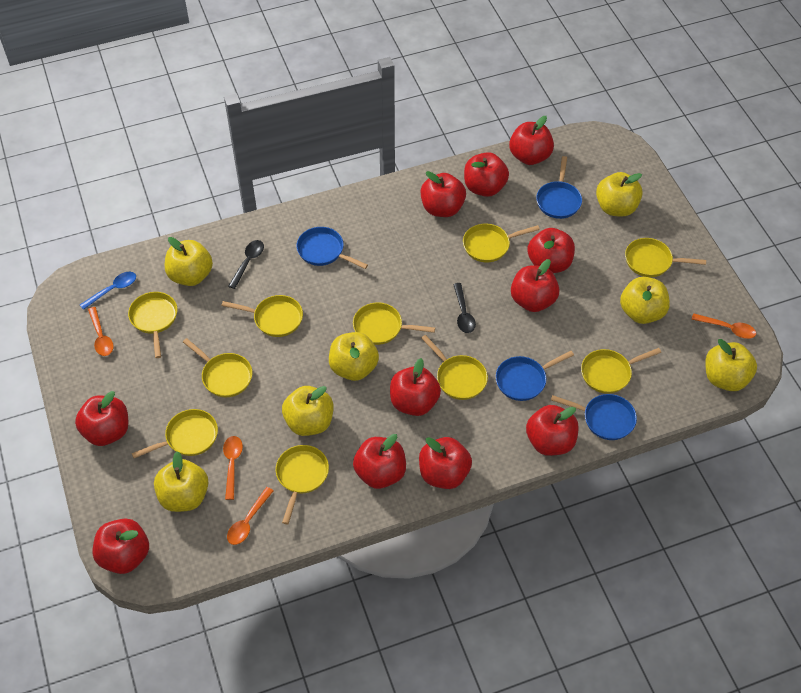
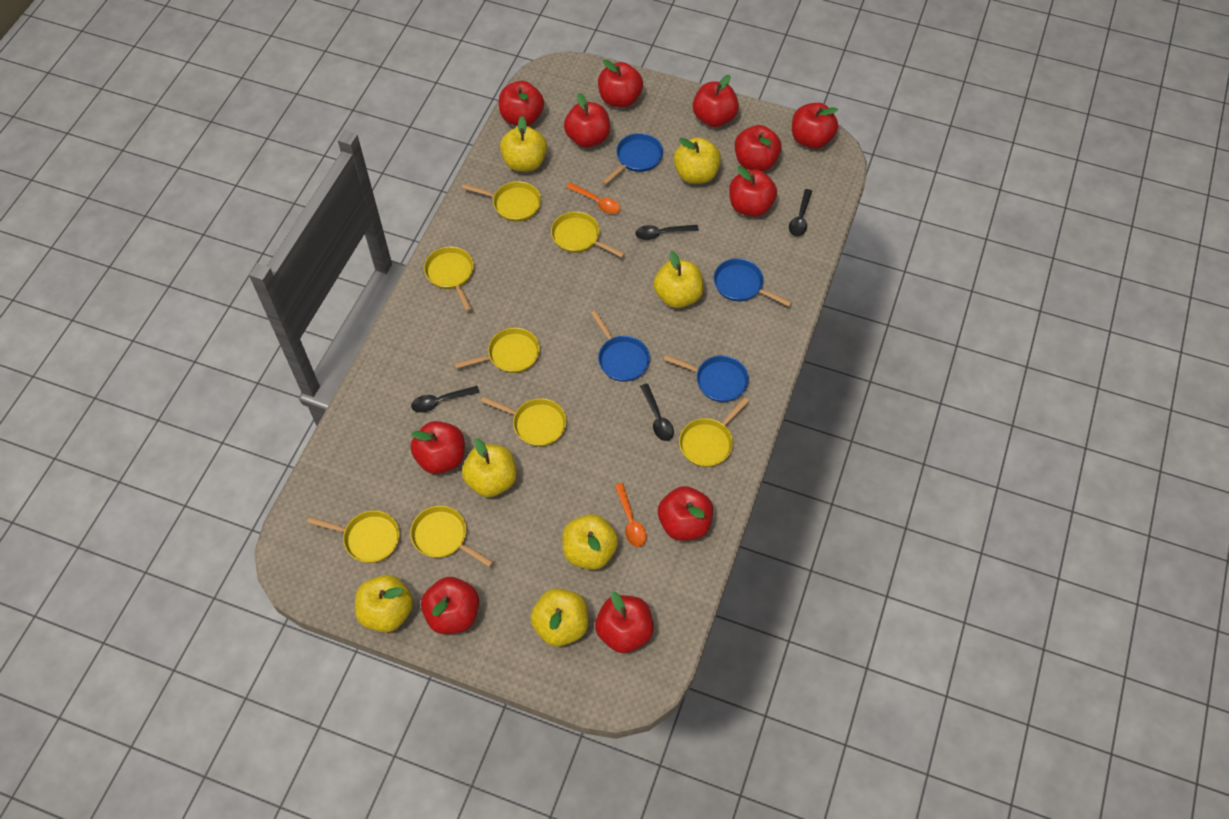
black spoon: 2 -> 4
blue spoon: 1 -> 0
orange spoon: 4 -> 2
yellow pan: 10 -> 8

